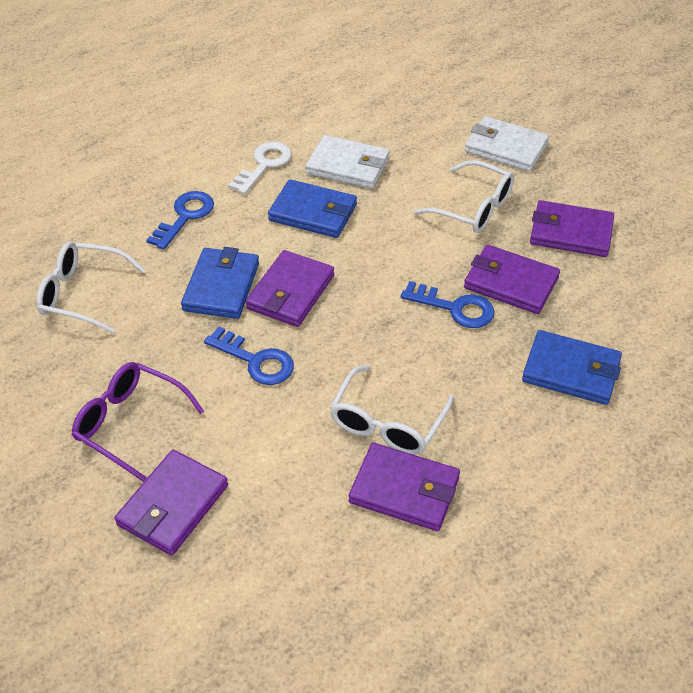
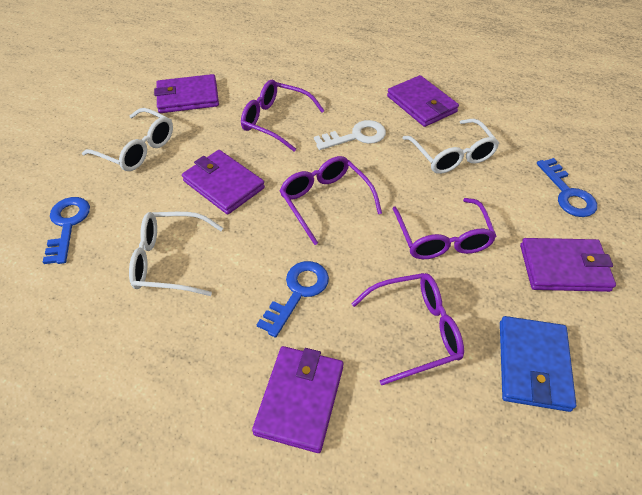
blue wallet: 3 -> 1
purple glasses: 1 -> 4
white wallet: 2 -> 0

